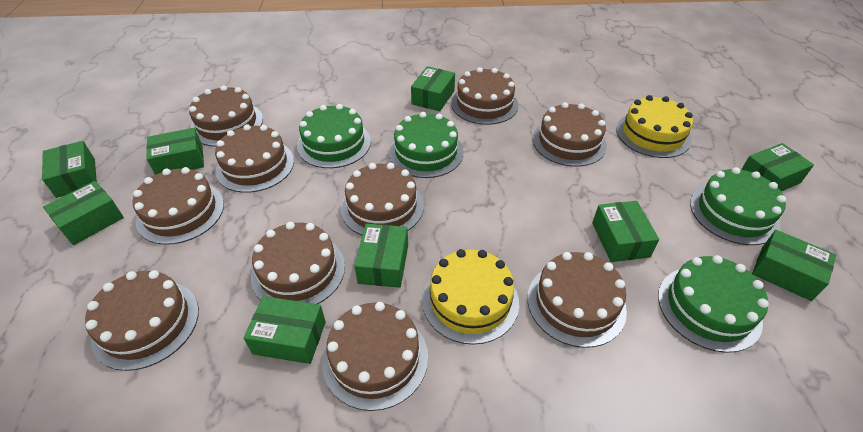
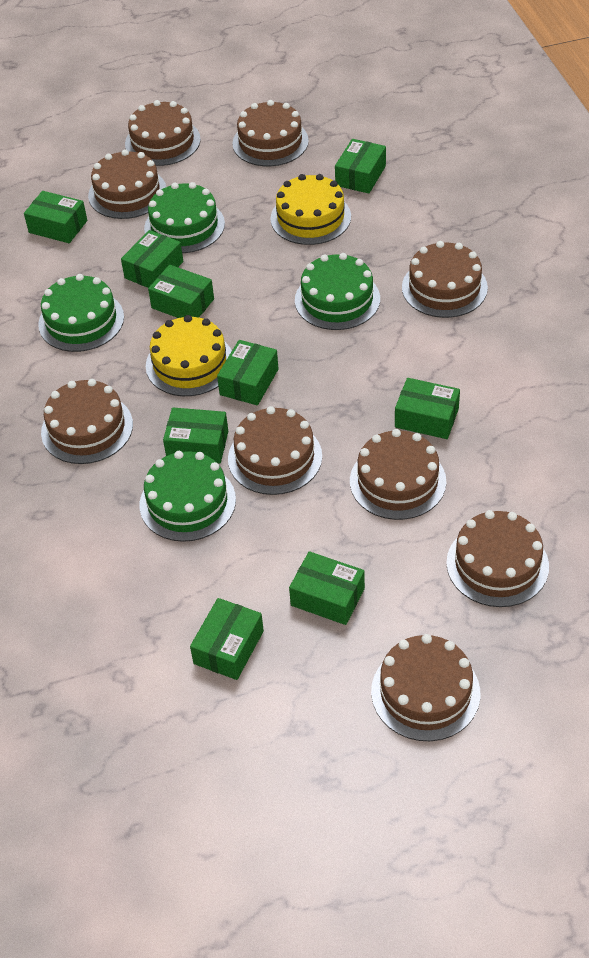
brown cake: 10 -> 9

